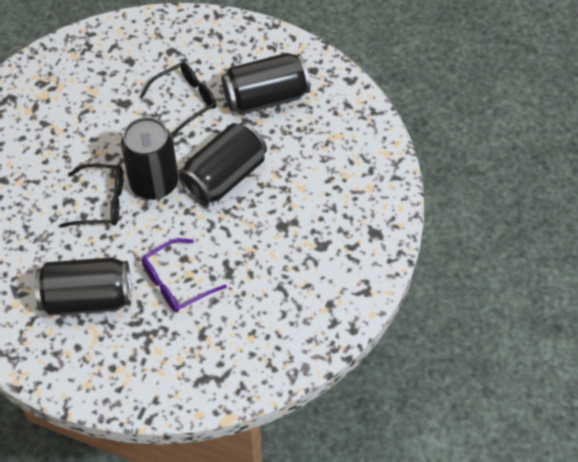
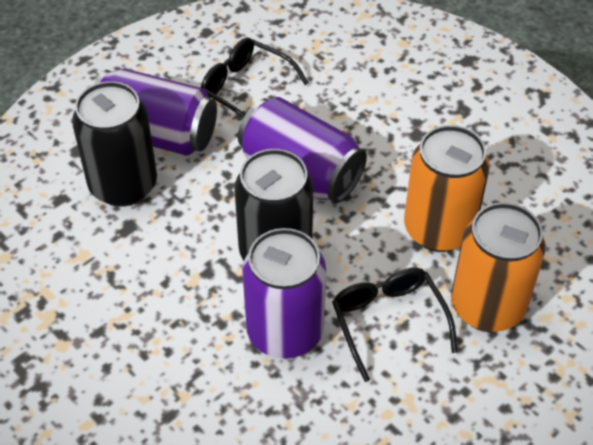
black can: 4 -> 2
orange can: 0 -> 2
purple can: 0 -> 3
purple glasses: 1 -> 0

